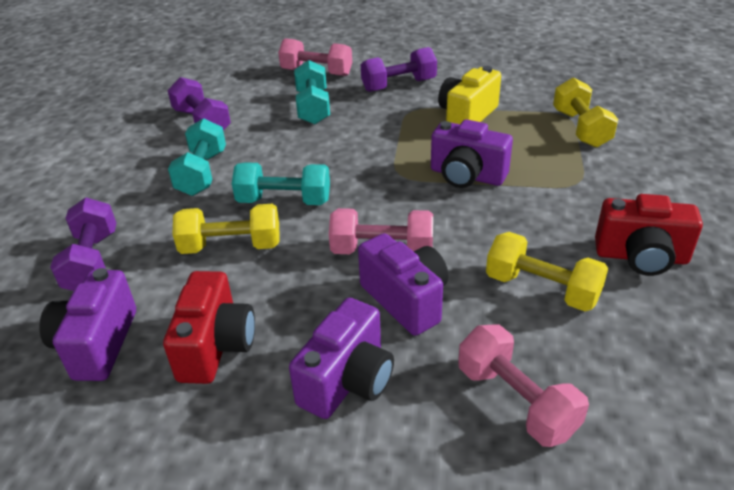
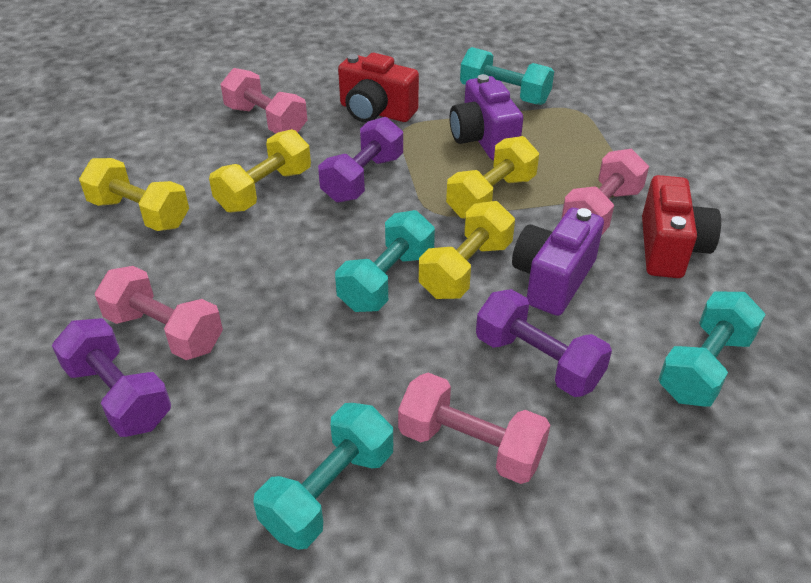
pink dumbbell: 3 -> 4
purple camera: 4 -> 2
turquoise dumbbell: 3 -> 4
yellow camera: 1 -> 0
yellow dumbbell: 3 -> 4

